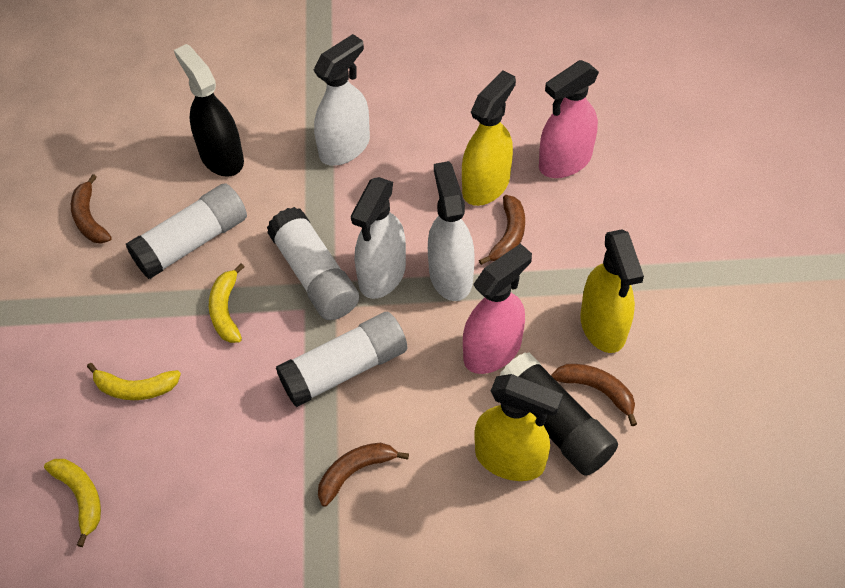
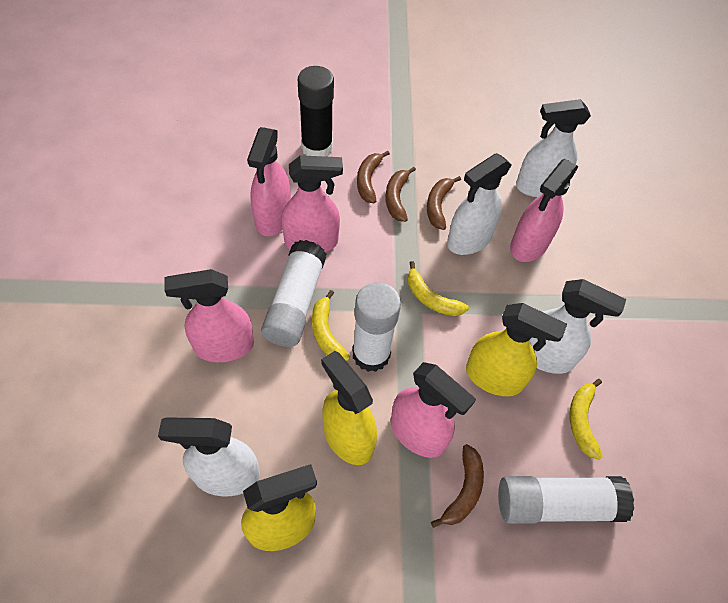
black spray bottle: 1 -> 0
pink spray bottle: 2 -> 5
white spray bottle: 3 -> 4

